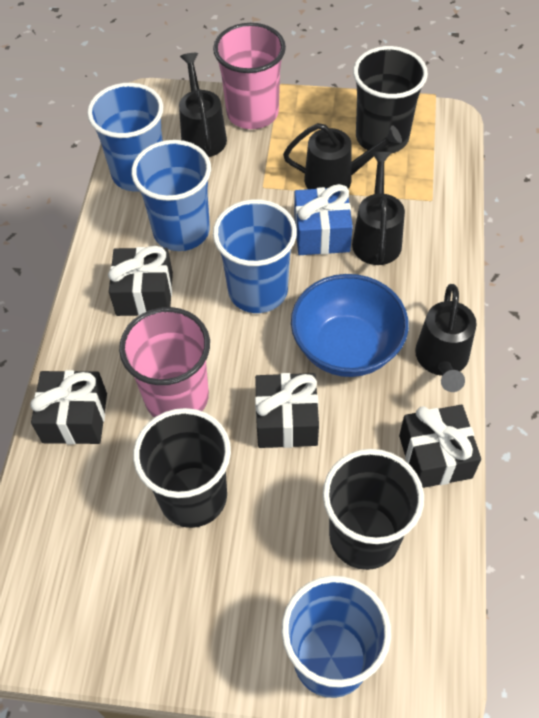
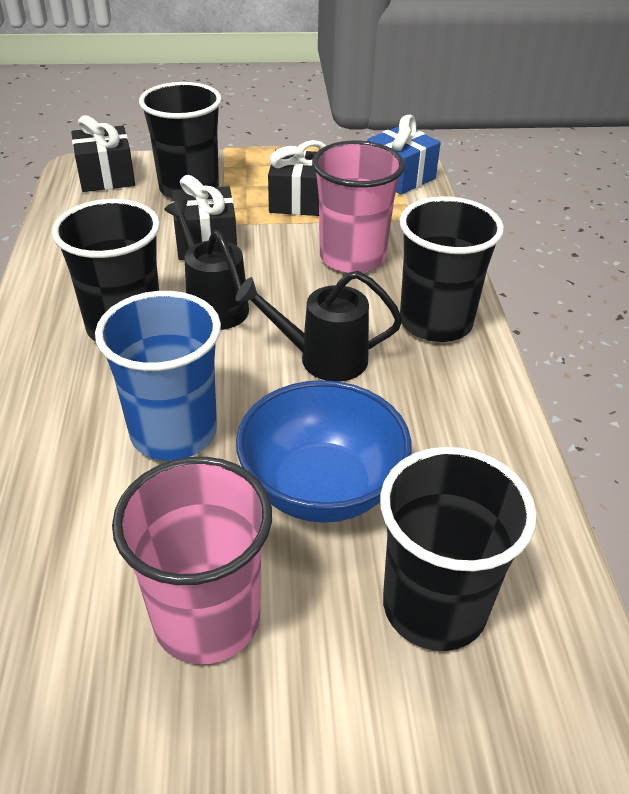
black cup: 3 -> 4
black gift: 4 -> 3
black watering can: 4 -> 2
blue cup: 4 -> 1

